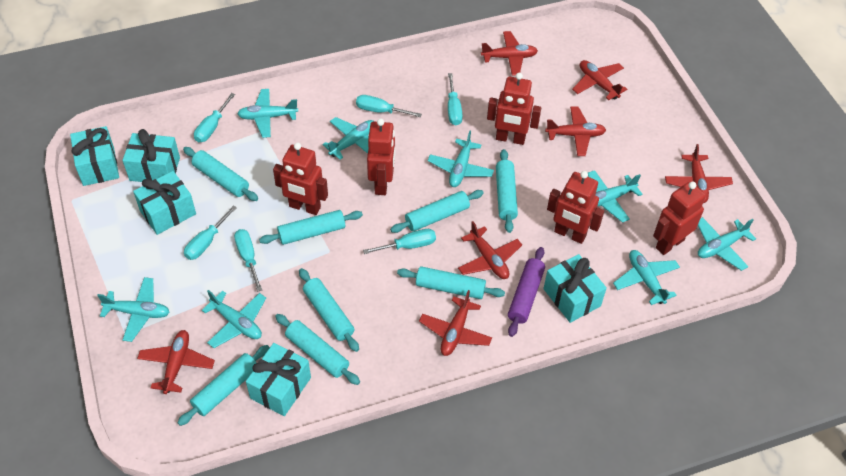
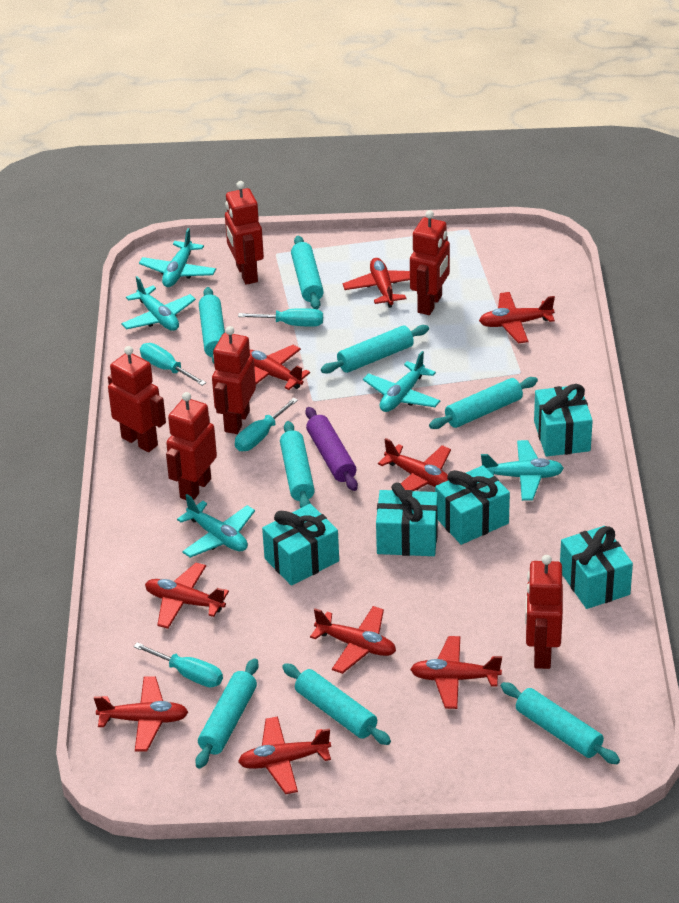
red plane: 7 -> 9
red robot: 5 -> 6
turquoise plane: 8 -> 5
turquoise screwdriver: 6 -> 4

